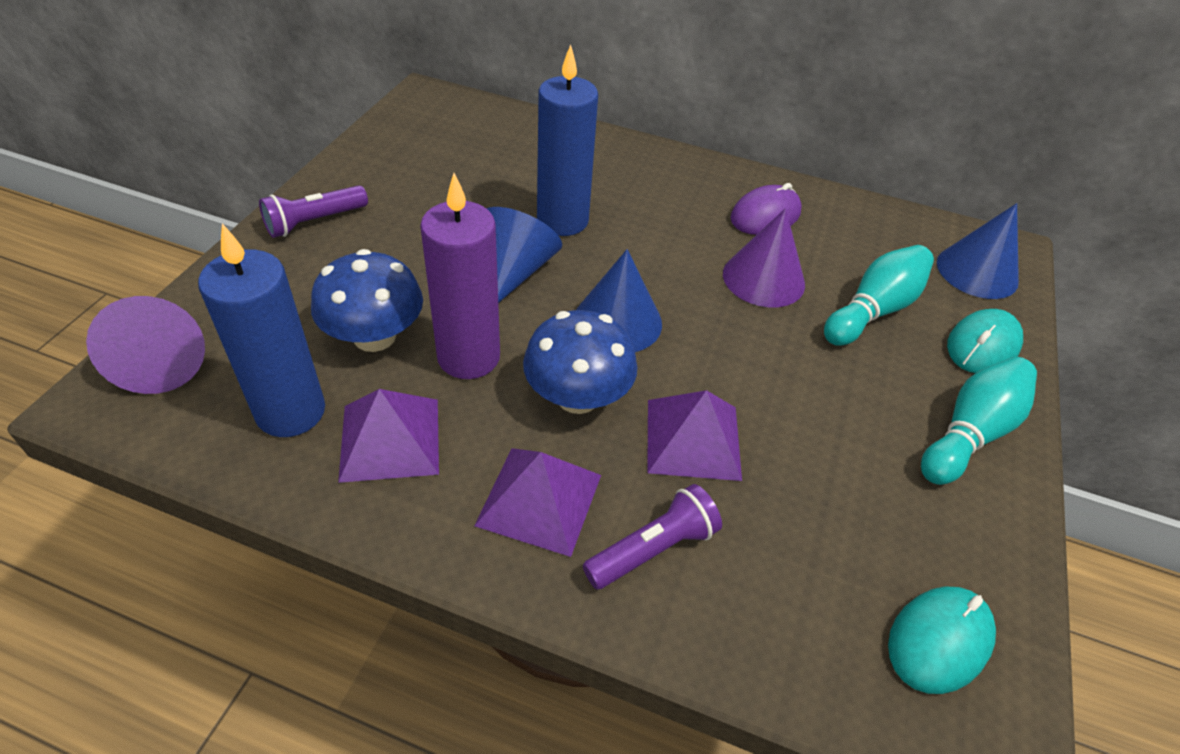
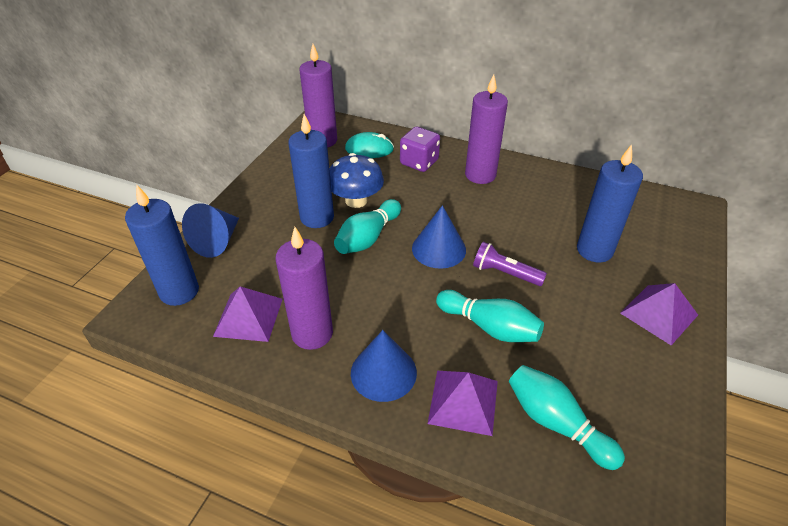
blue candle: 2 -> 3
blue mushroom: 2 -> 1
purple candle: 1 -> 3
purple cone: 2 -> 0
purple dice: 0 -> 1
purple flashlight: 2 -> 1
purple mouse: 1 -> 0
turquoise bowling pin: 2 -> 3
turquoise mouse: 2 -> 1

